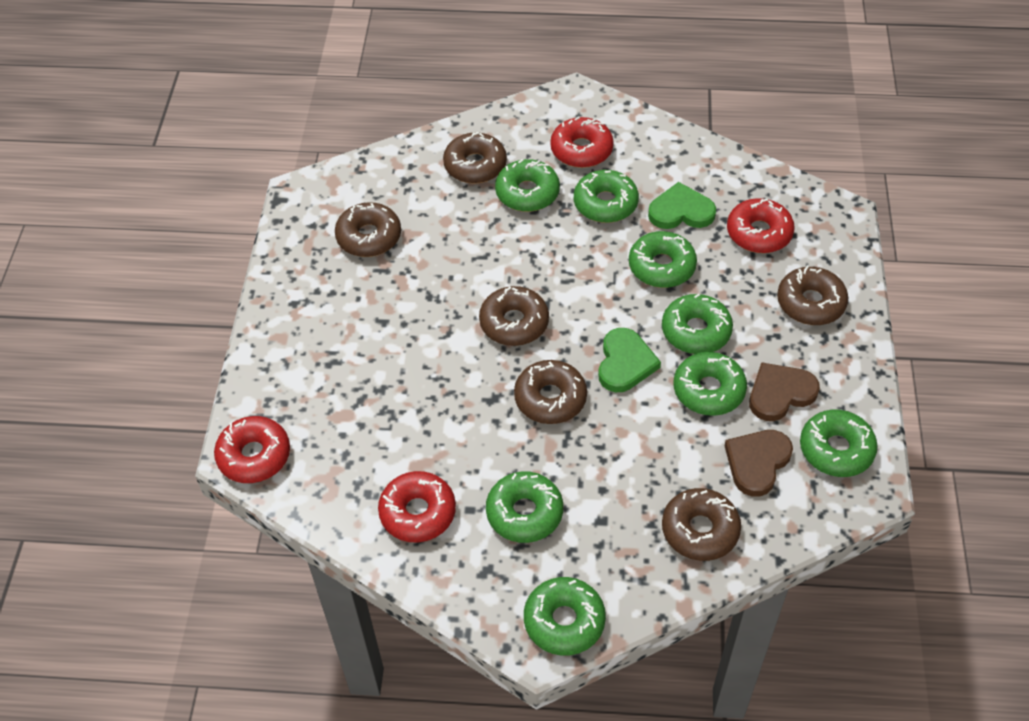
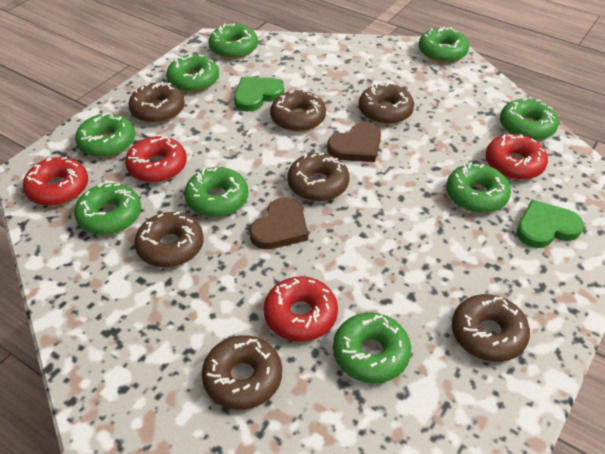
brown donut: 6 -> 7
green donut: 8 -> 9

